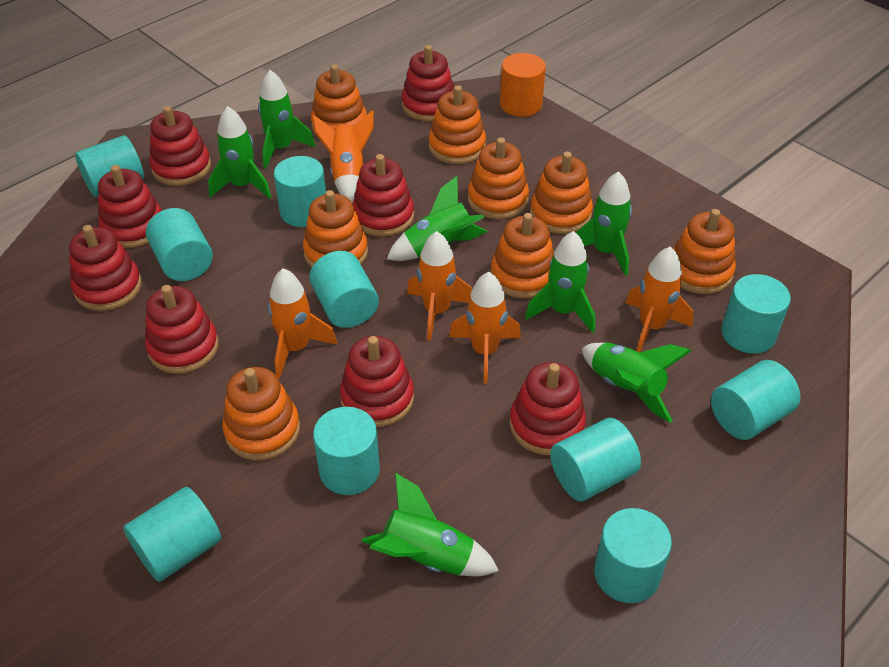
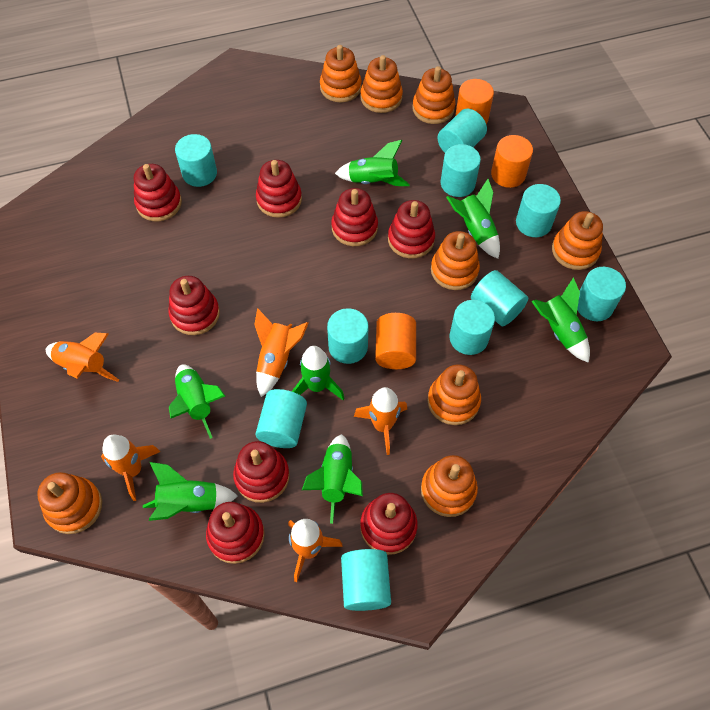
orange cylinder: 1 -> 3

